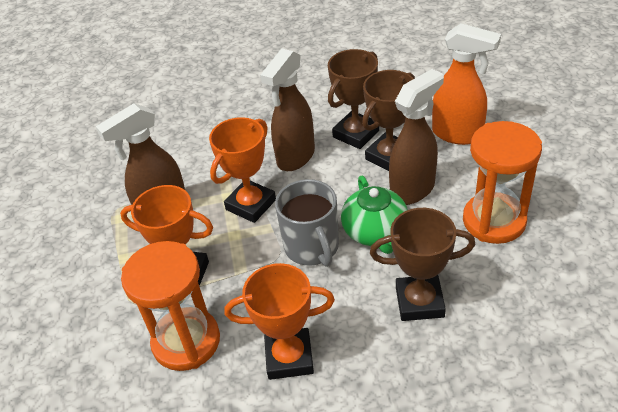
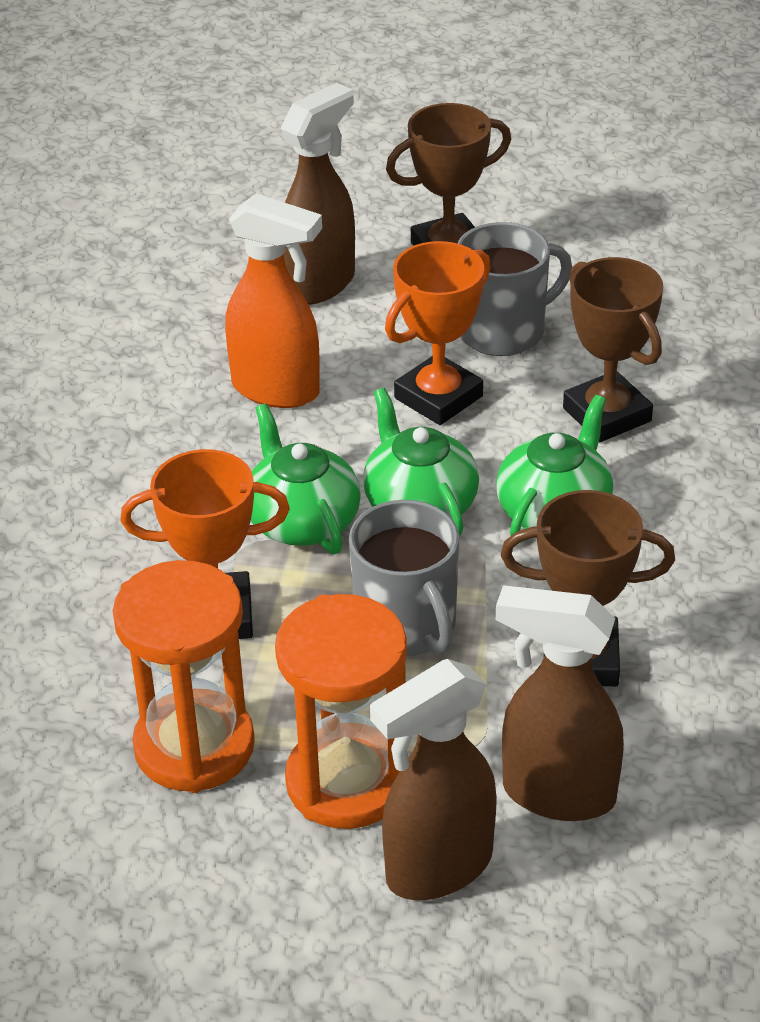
green teapot: 1 -> 3
grey mug: 1 -> 2
orange trophy: 3 -> 2

